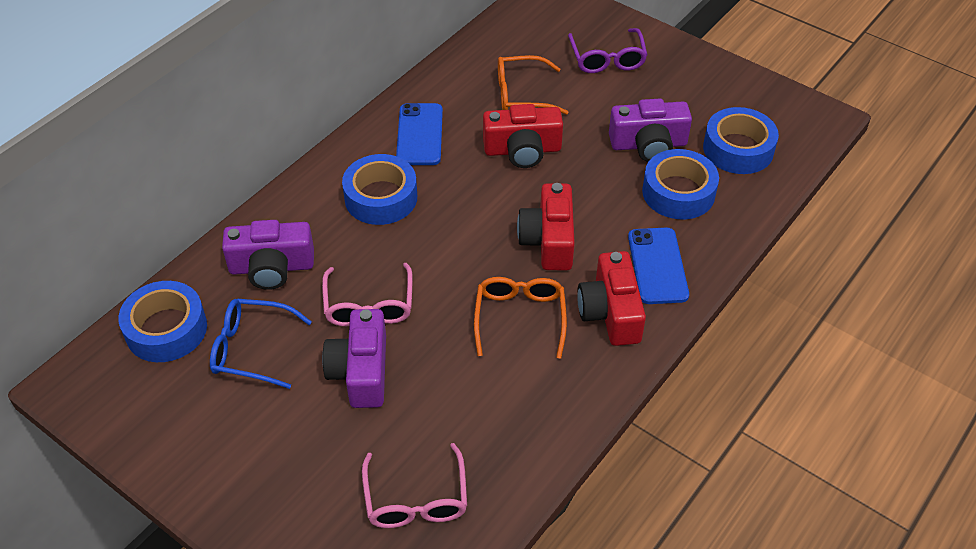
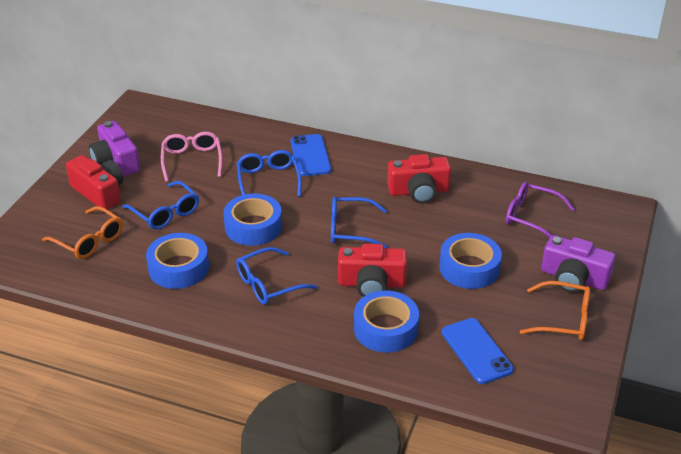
blue glasses: 1 -> 4
pink glasses: 2 -> 1
purple camera: 3 -> 2

